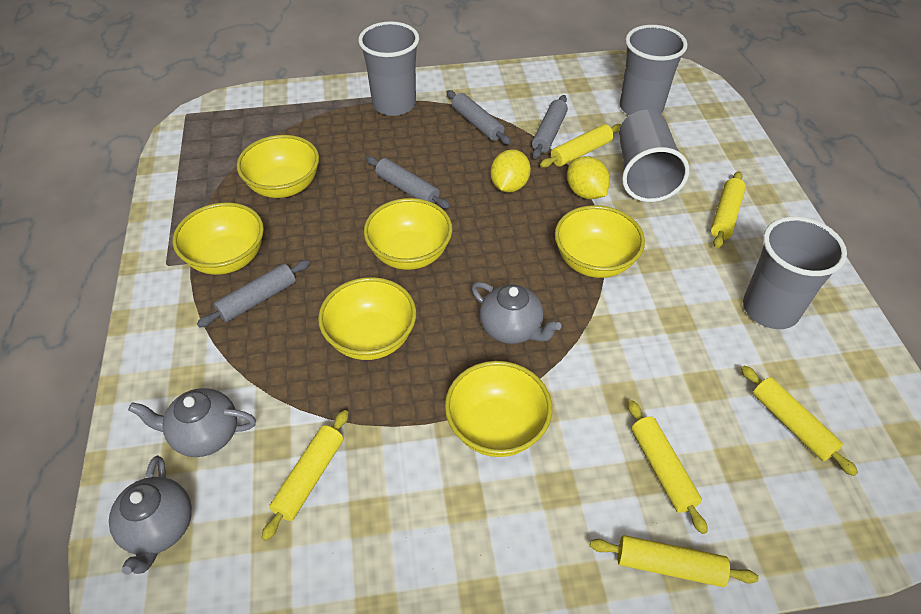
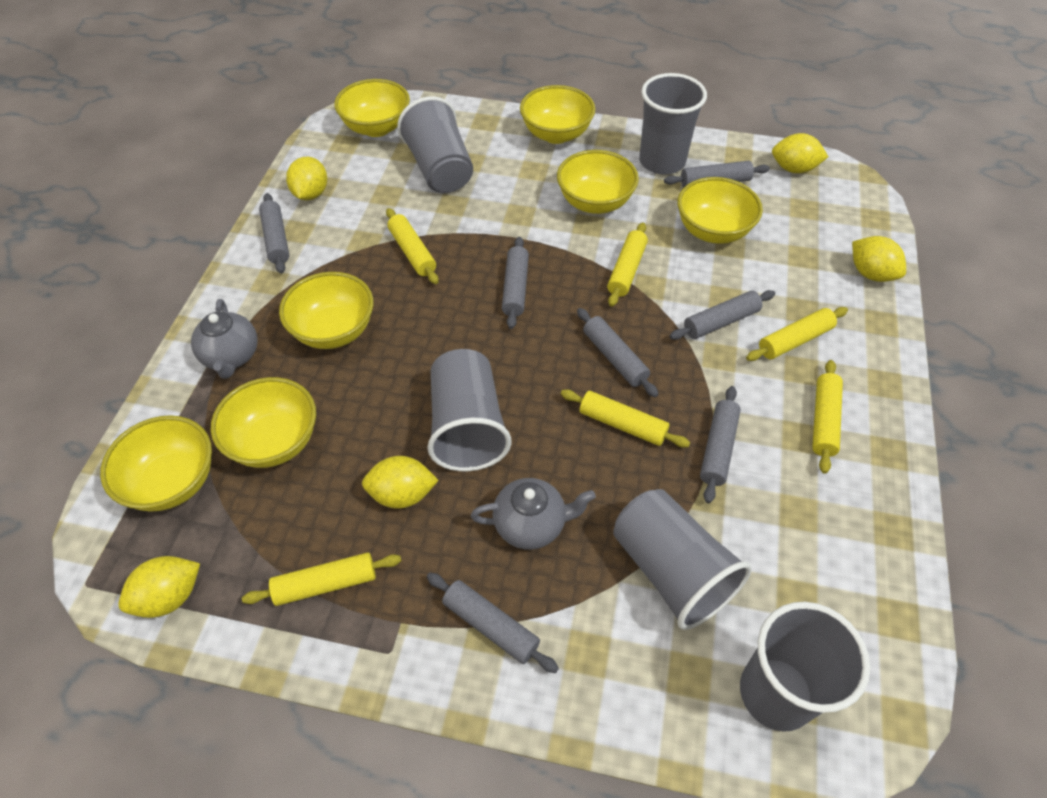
grey cup: 4 -> 5
grey rolling pin: 4 -> 7
grey teapot: 3 -> 2
yellow bowl: 6 -> 7
yellow lemon: 2 -> 5

